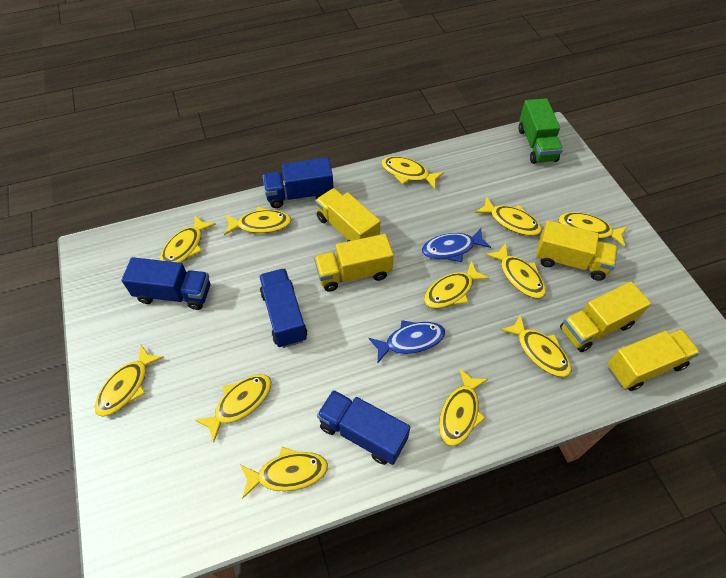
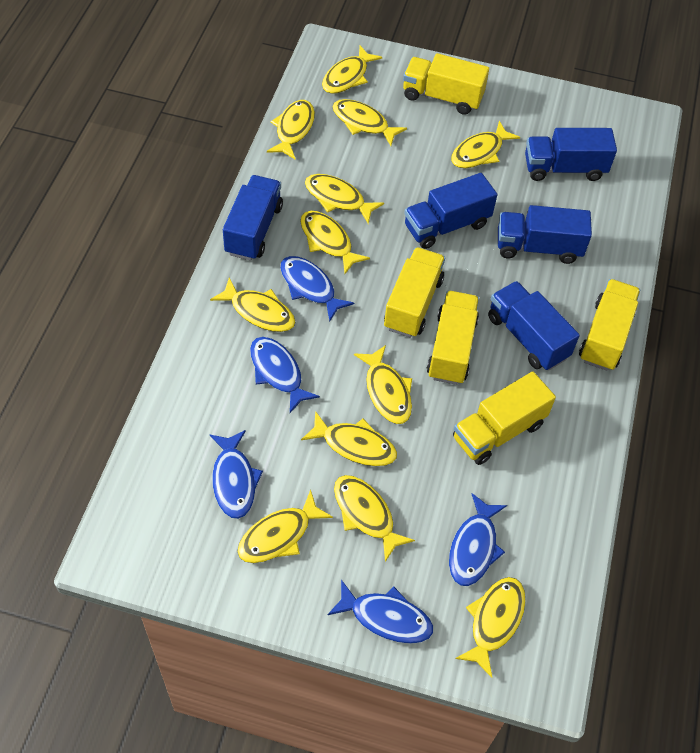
blue fish: 2 -> 5
blue truck: 4 -> 5
green truck: 1 -> 0

